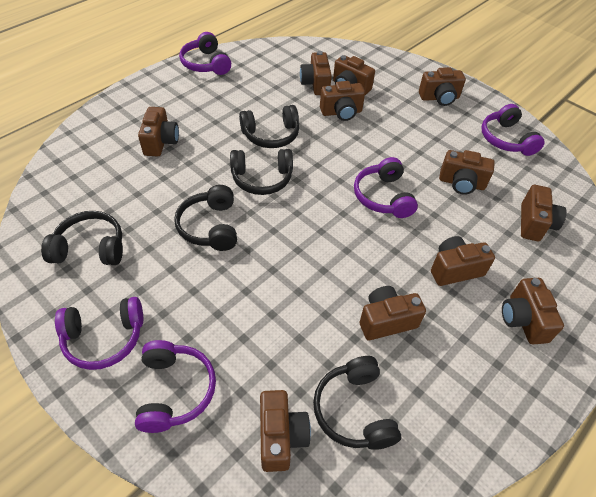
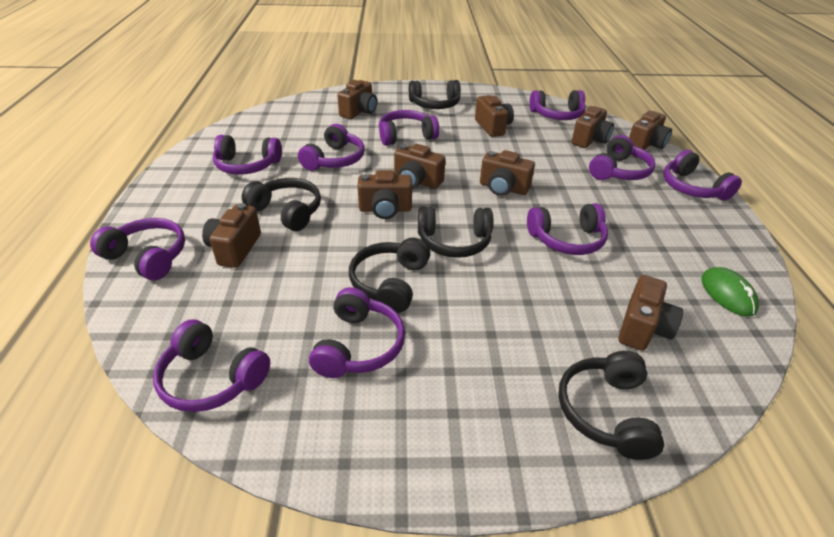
brown camera: 11 -> 9
green mouse: 0 -> 1
purple headphones: 5 -> 10

